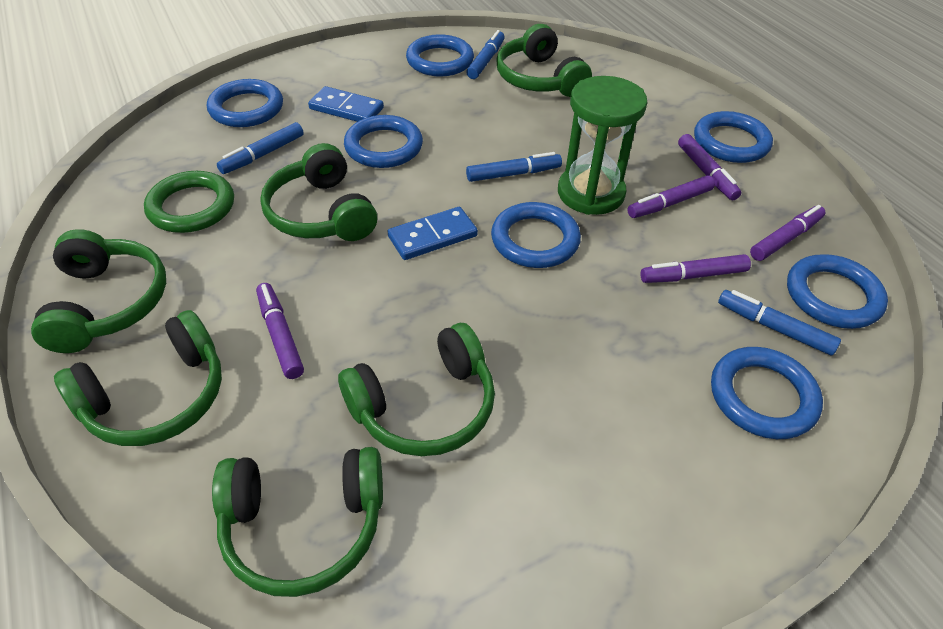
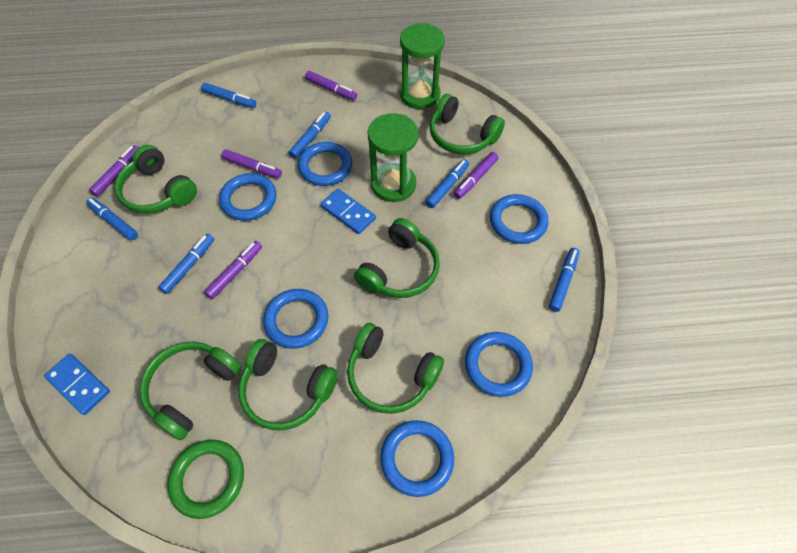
blue marker: 4 -> 6
blue ring: 7 -> 6
green hourglass: 1 -> 2

